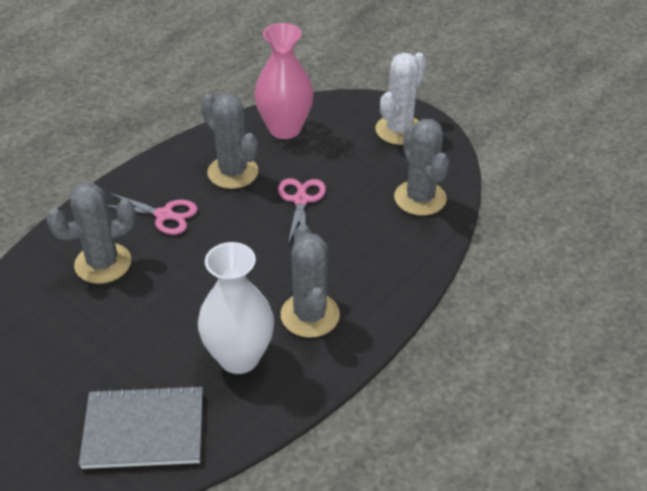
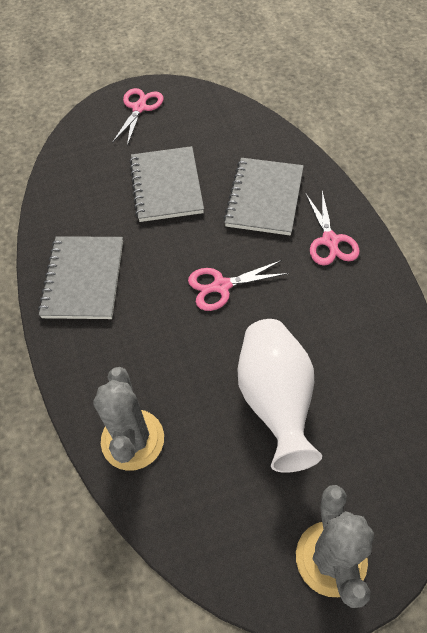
grey cactus: 4 -> 2
grey notebook: 1 -> 3
pink scissors: 2 -> 3
pink vase: 1 -> 0
white cactus: 1 -> 0

